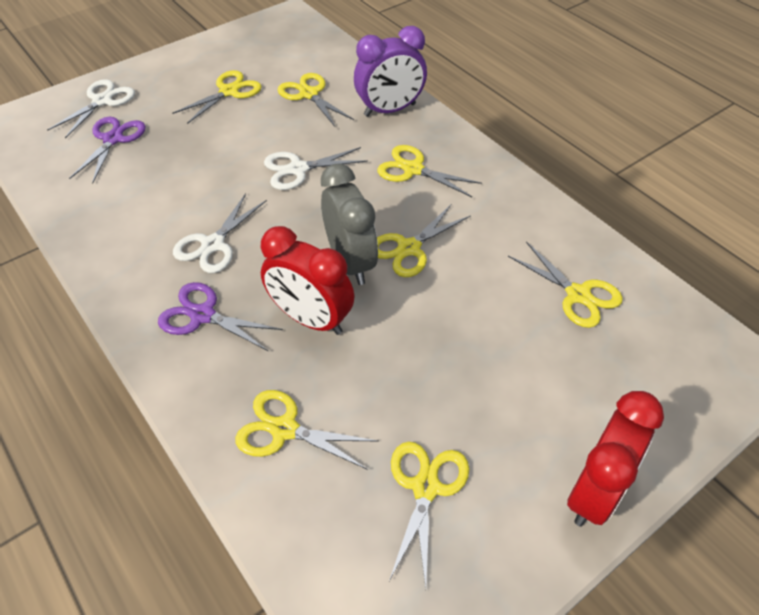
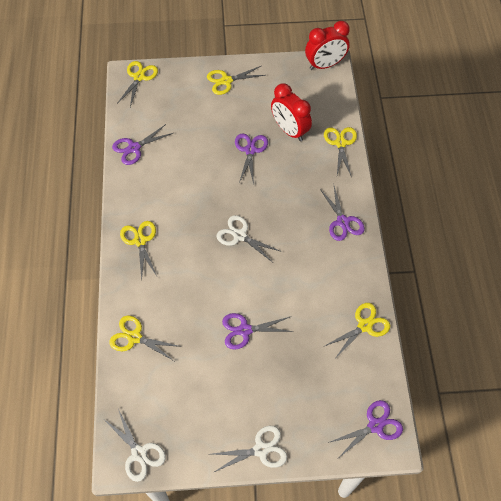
grey clock: 1 -> 0
purple clock: 1 -> 0
purple scissors: 2 -> 5
yellow scissors: 7 -> 6

